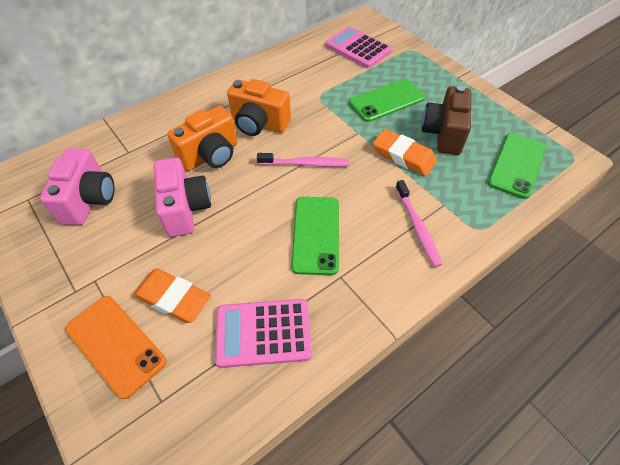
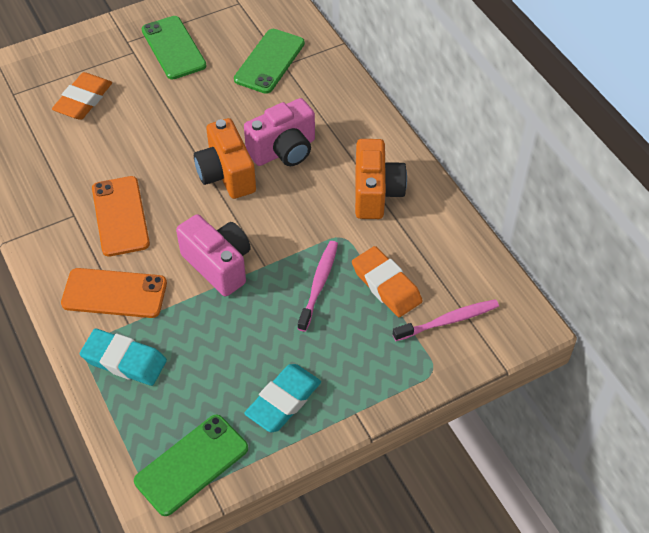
brown camera: 1 -> 0
orange phone: 1 -> 2
pink calculator: 2 -> 0
turquoise eraser: 0 -> 2

